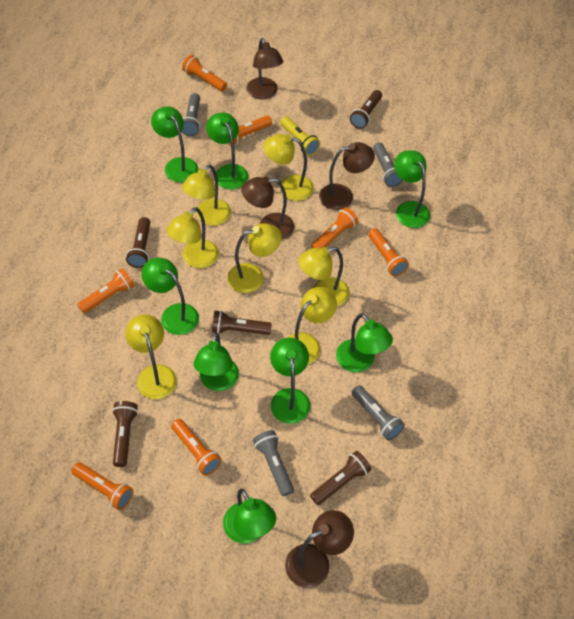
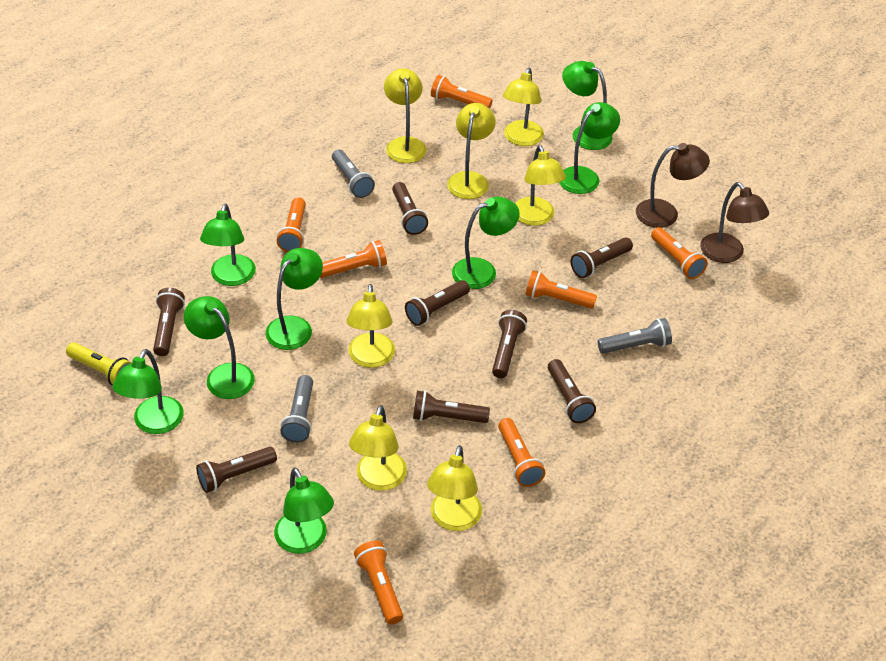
brown flashlight: 5 -> 8
brown lamp: 4 -> 2
grey flashlight: 4 -> 3

